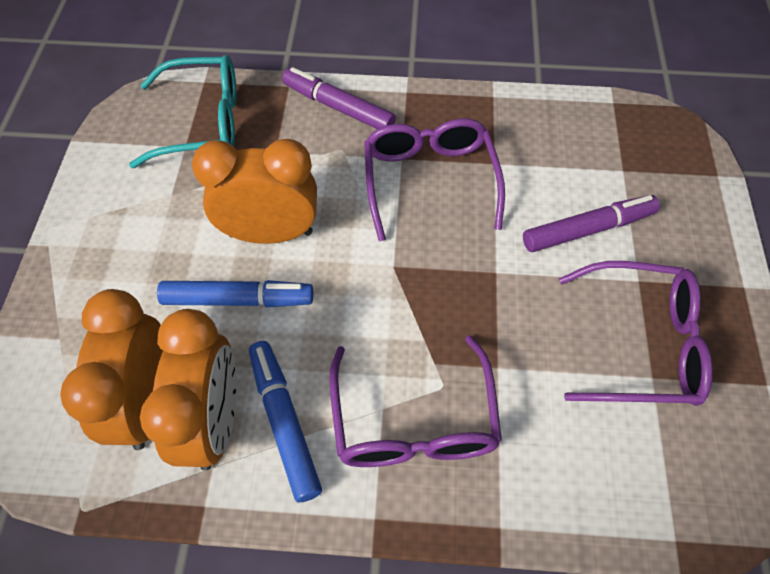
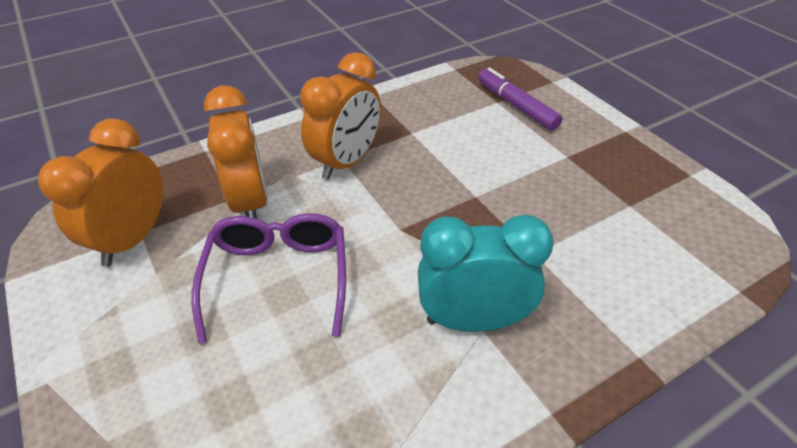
blue marker: 2 -> 0
purple glasses: 3 -> 1
purple marker: 2 -> 1
turquoise clock: 0 -> 1
turquoise glasses: 1 -> 0

